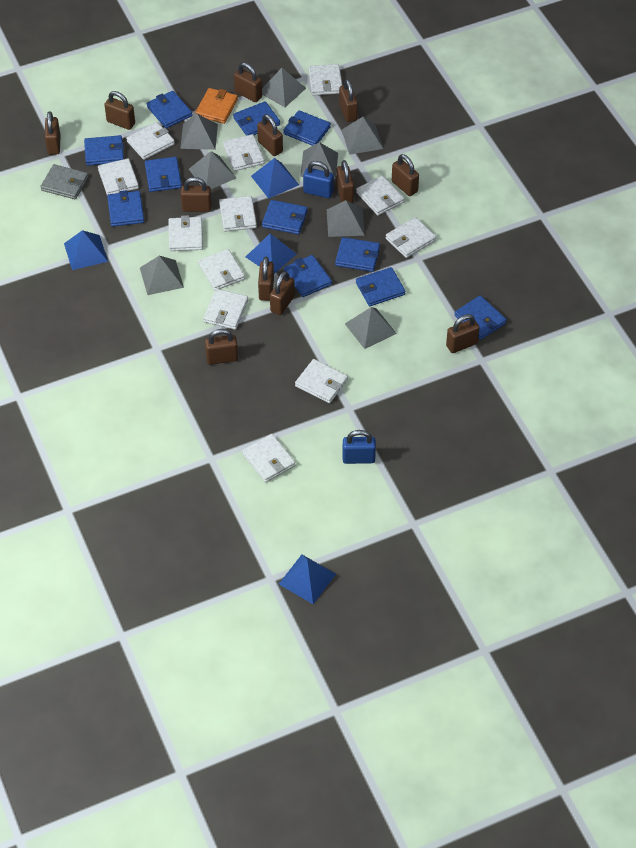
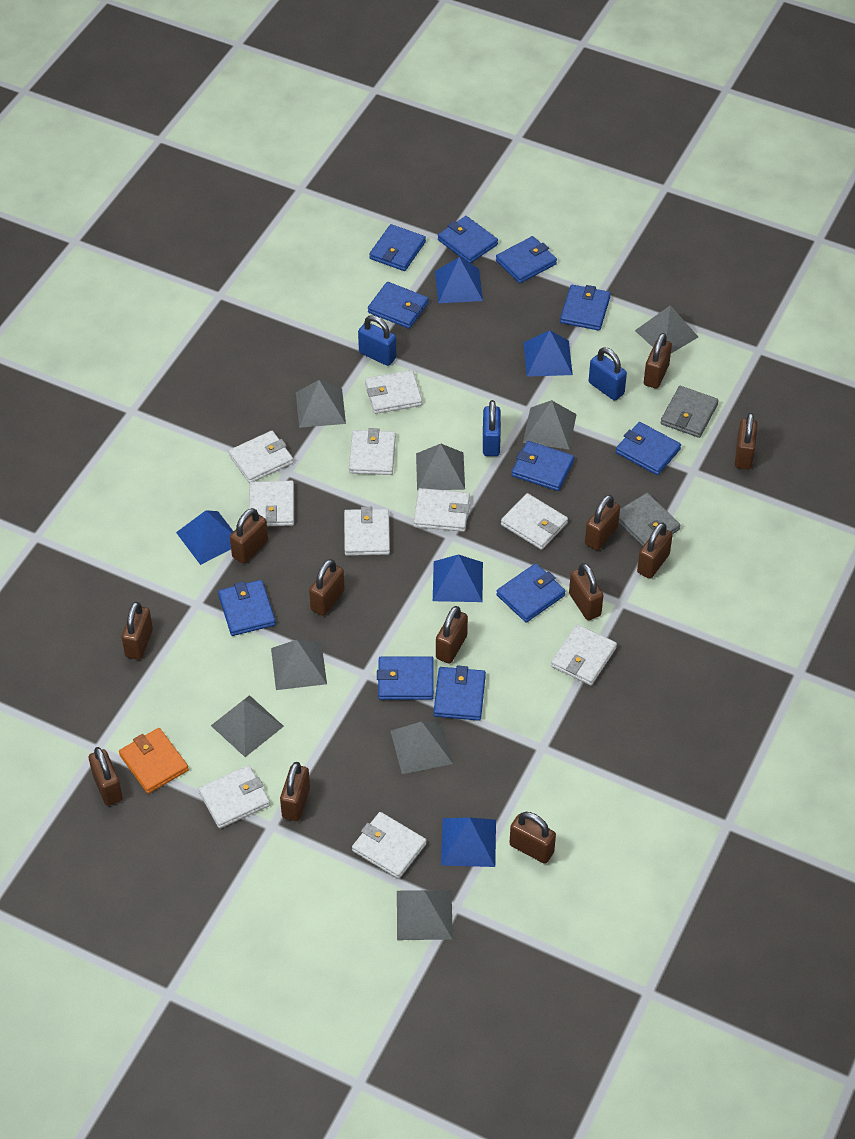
blue padlock: 2 -> 3
blue pyramid: 4 -> 5
grey wallet: 1 -> 2
white wallet: 12 -> 10

